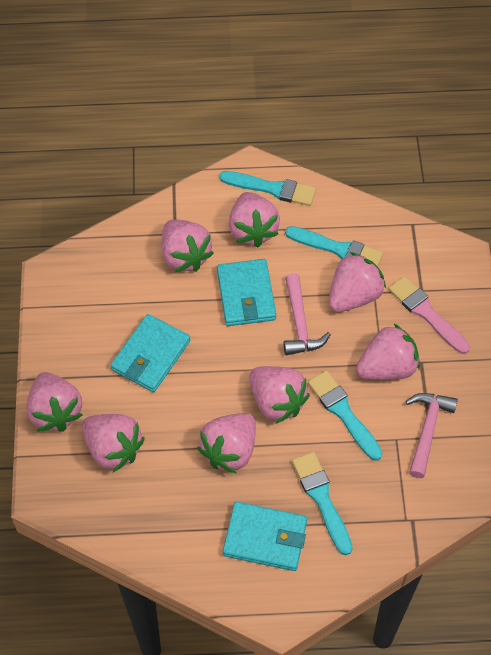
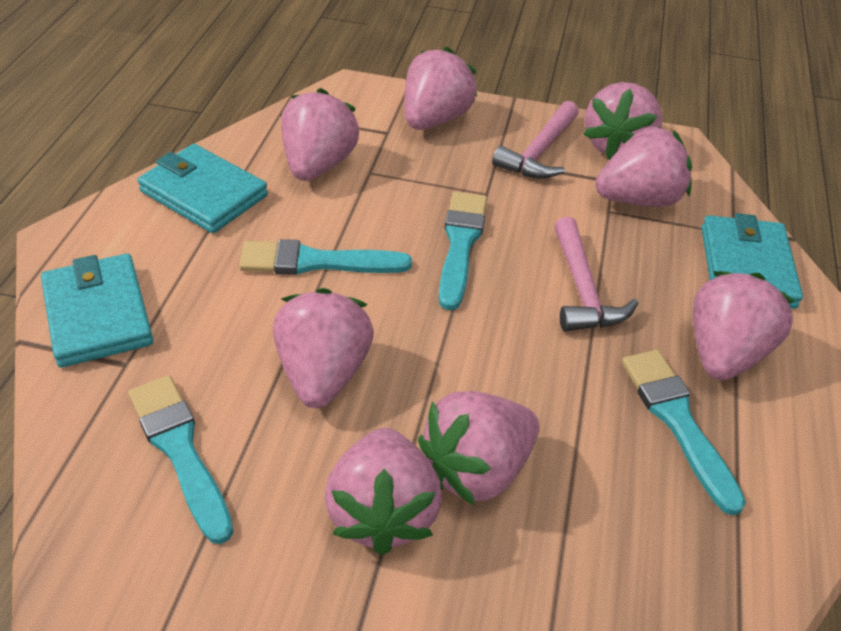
pink brush: 1 -> 0

